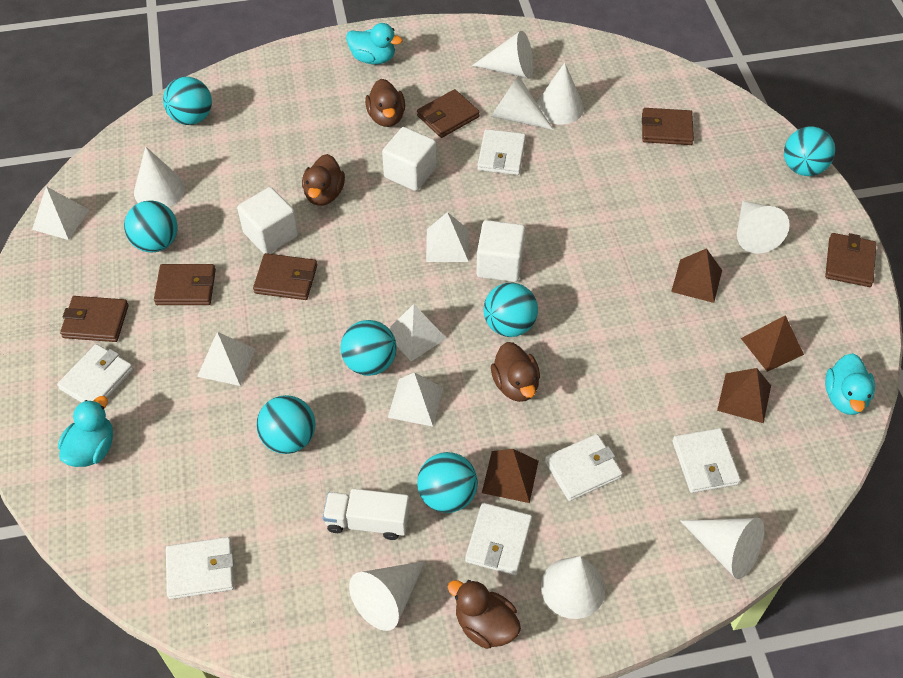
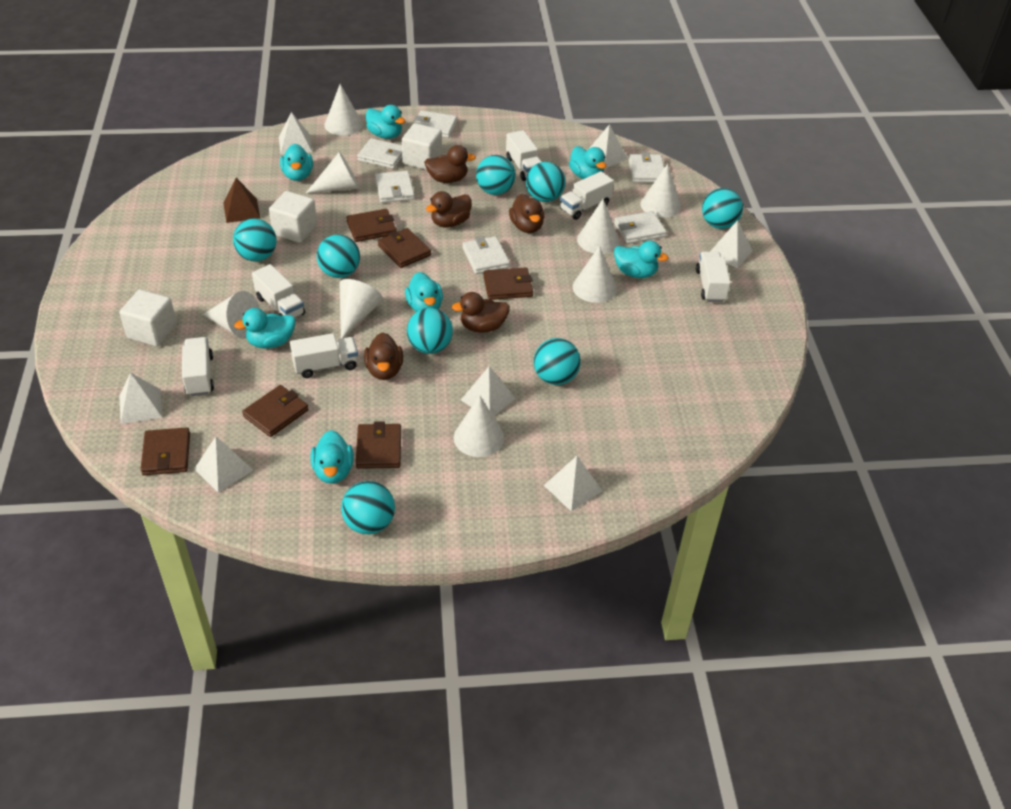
brown duck: 4 -> 5
brown pyramid: 4 -> 1
turquoise ball: 7 -> 8
turquoise duck: 3 -> 7
white pyramid: 5 -> 7
white truck: 1 -> 6

